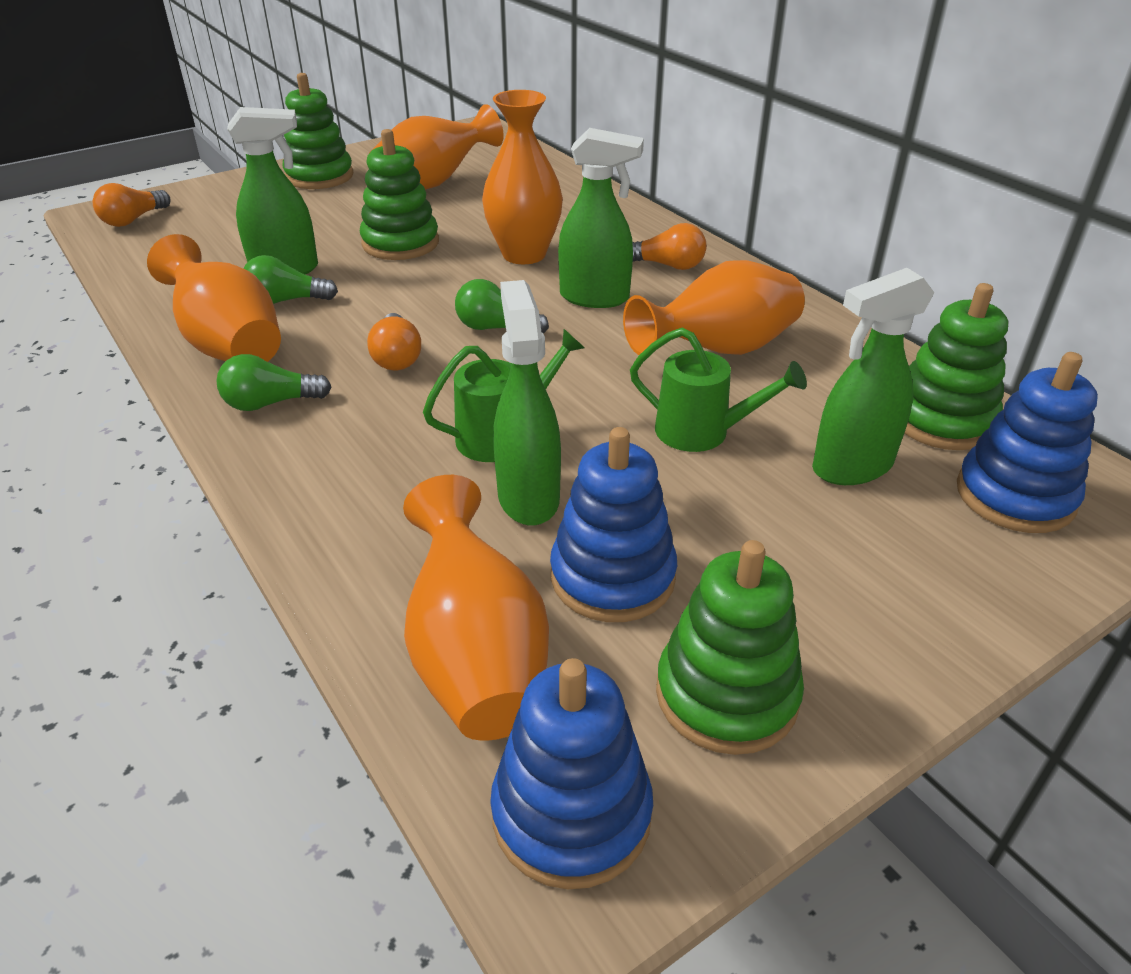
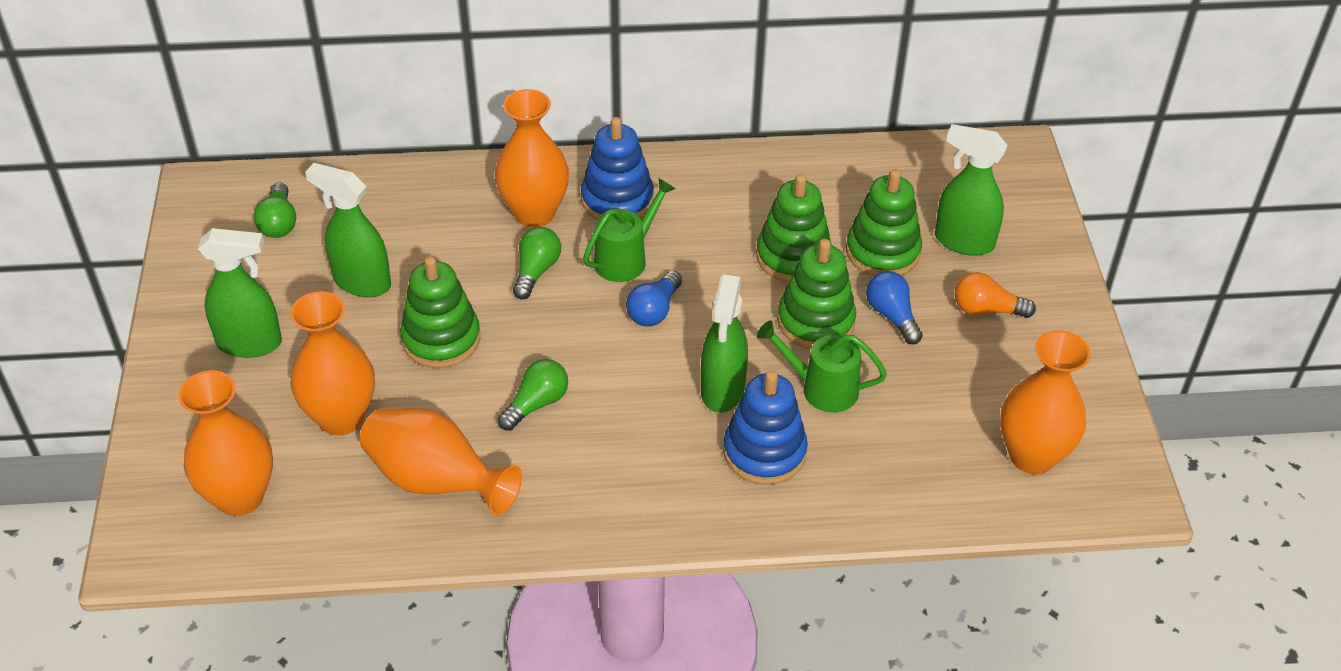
blue light bulb: 0 -> 2
blue stacking toy: 3 -> 2
orange light bulb: 3 -> 1

